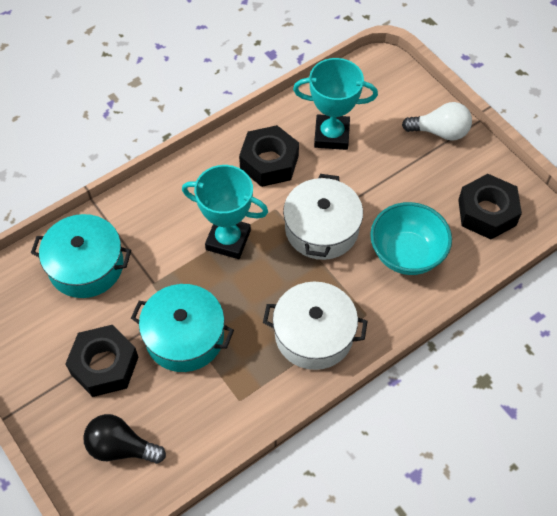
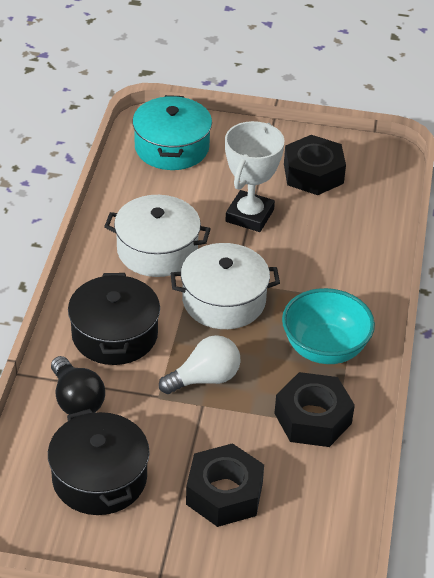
black pot: 0 -> 2
turquoise pot: 2 -> 1
turquoise trophy: 2 -> 0
white trophy: 0 -> 1

